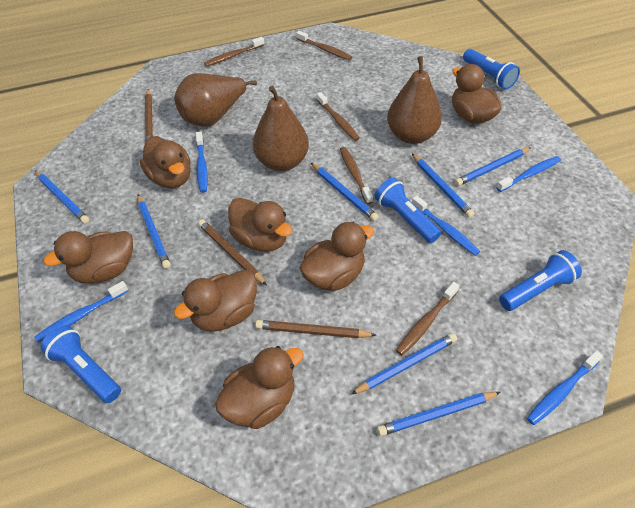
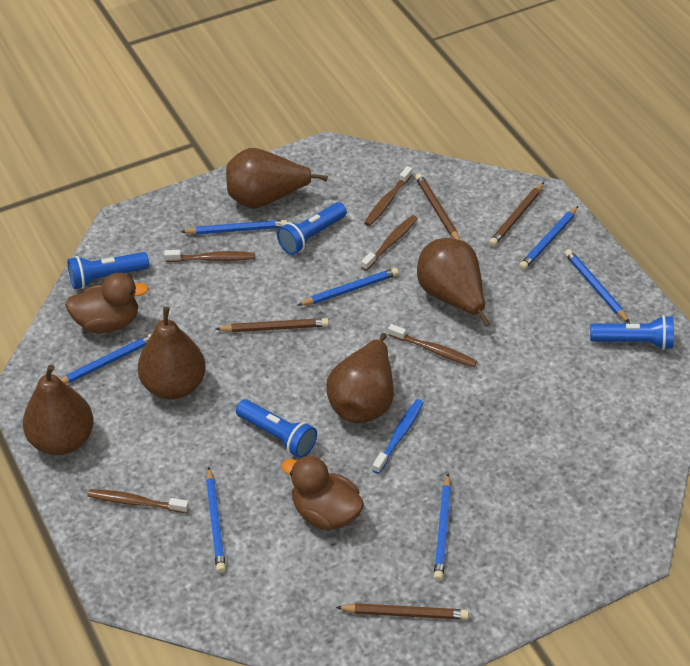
blue toothbrush: 5 -> 1
brown duck: 7 -> 2
brown pear: 3 -> 5
brown pencil: 3 -> 4

